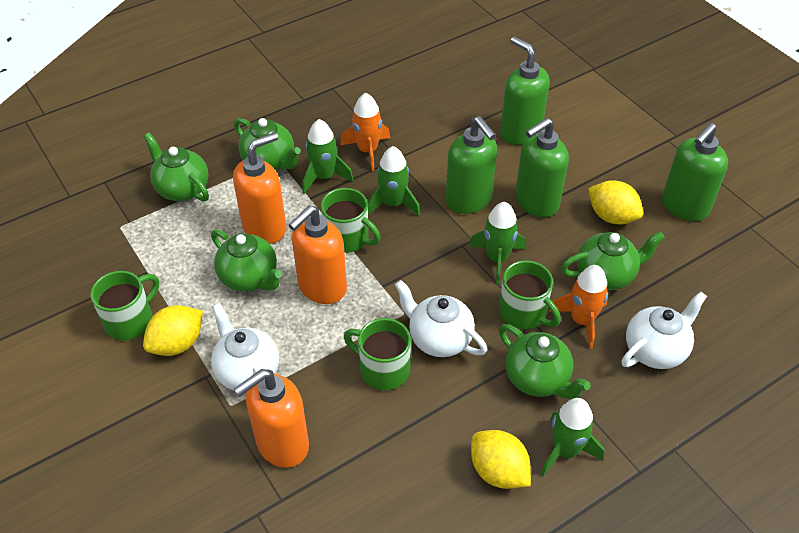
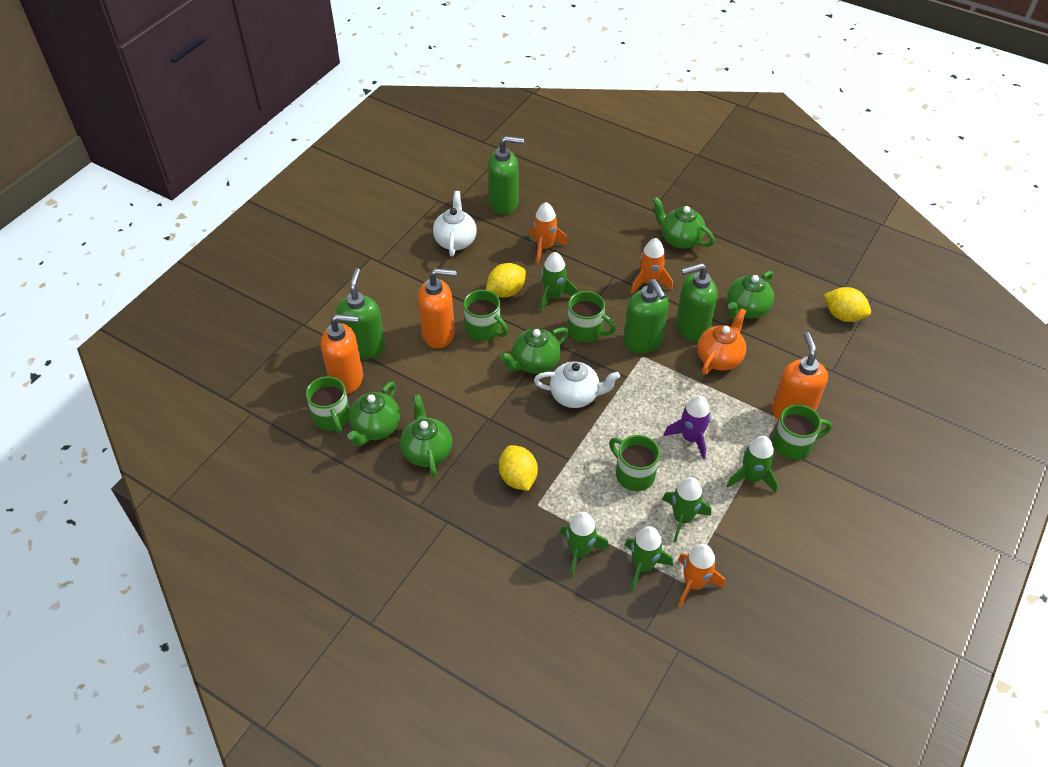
green mug: 4 -> 5
green rocket: 4 -> 5
orange rocket: 2 -> 3
orange teapot: 0 -> 1
purple rocket: 0 -> 1
white teapot: 3 -> 2

